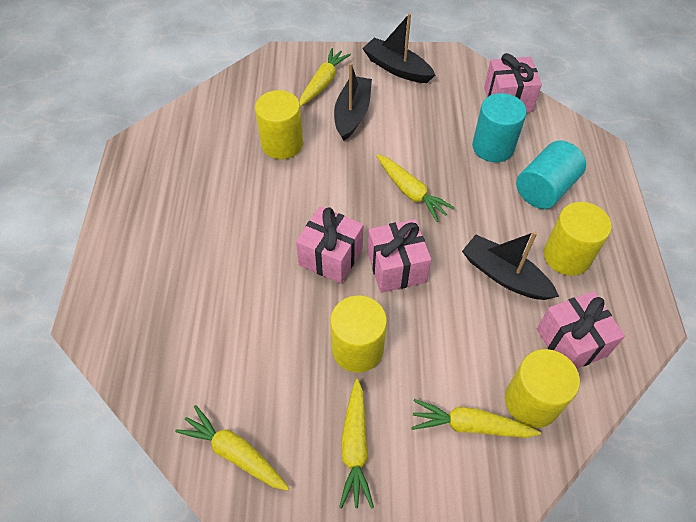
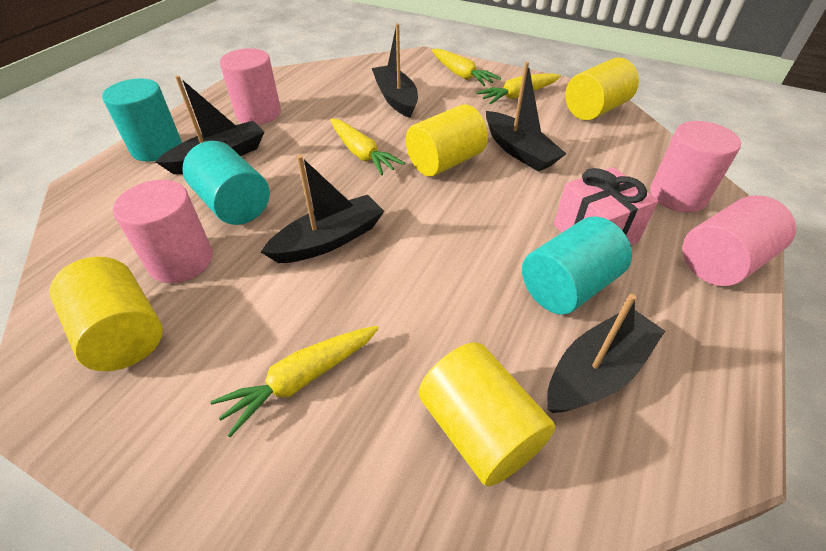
black boat: 3 -> 5
pink cylinder: 0 -> 4
pink gift: 4 -> 1
turquoise cylinder: 2 -> 3
yellow carrot: 5 -> 4

